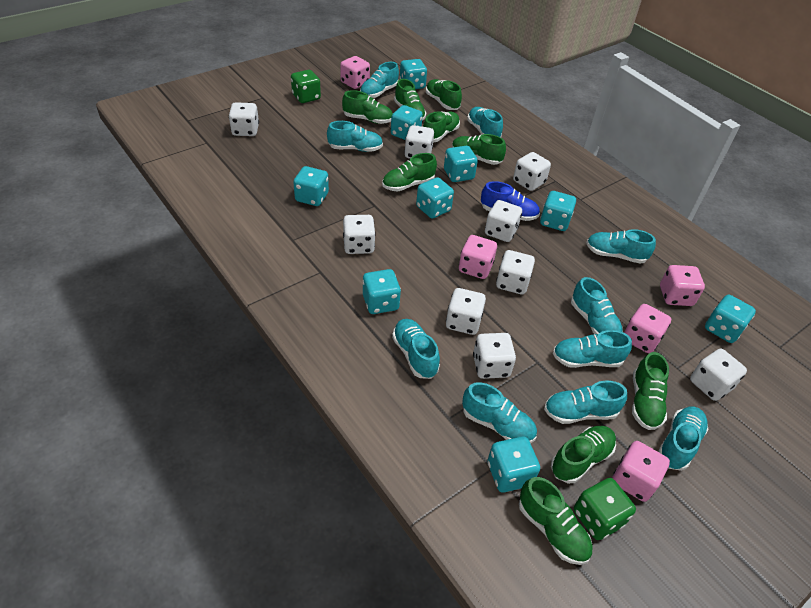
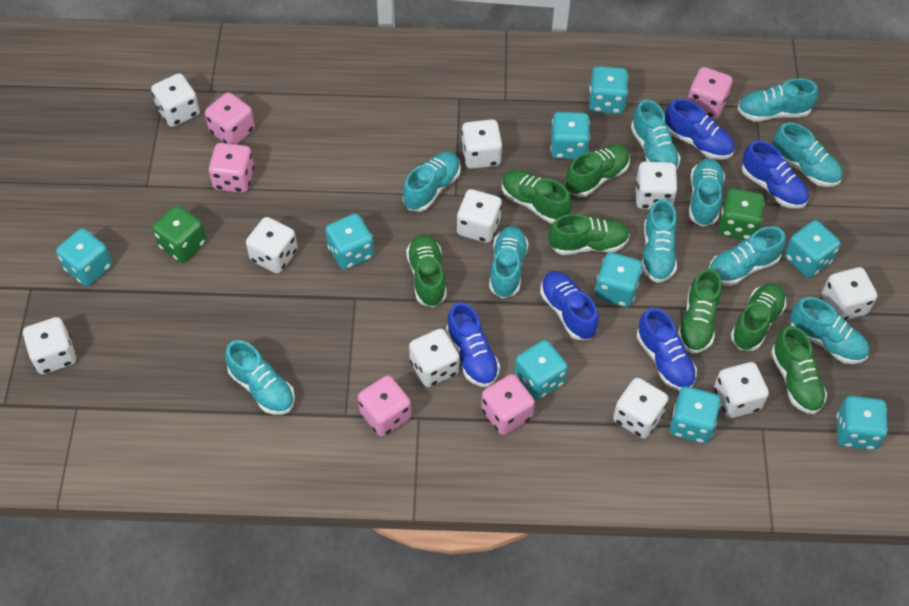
blue shoe: 1 -> 5
green shoe: 9 -> 7
white dice: 9 -> 10

